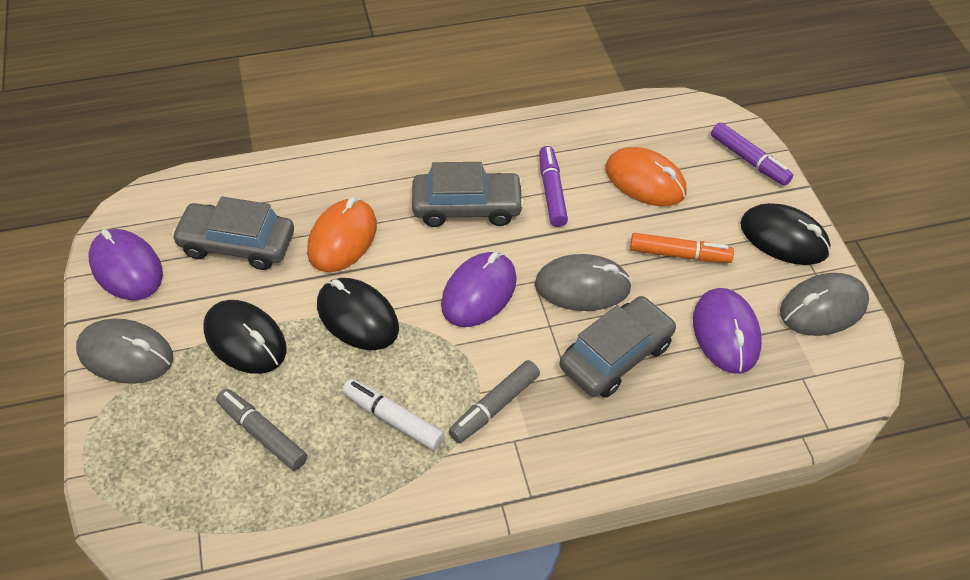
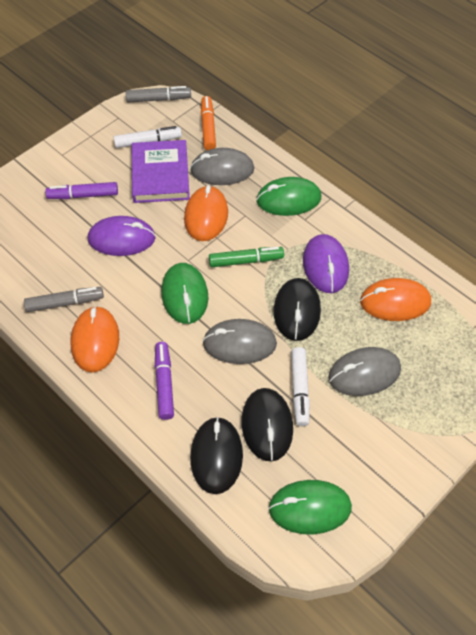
green marker: 0 -> 1
green mouse: 0 -> 3
grey car: 3 -> 0
orange mouse: 2 -> 3
purple book: 0 -> 1
purple mouse: 3 -> 2
white marker: 1 -> 2

